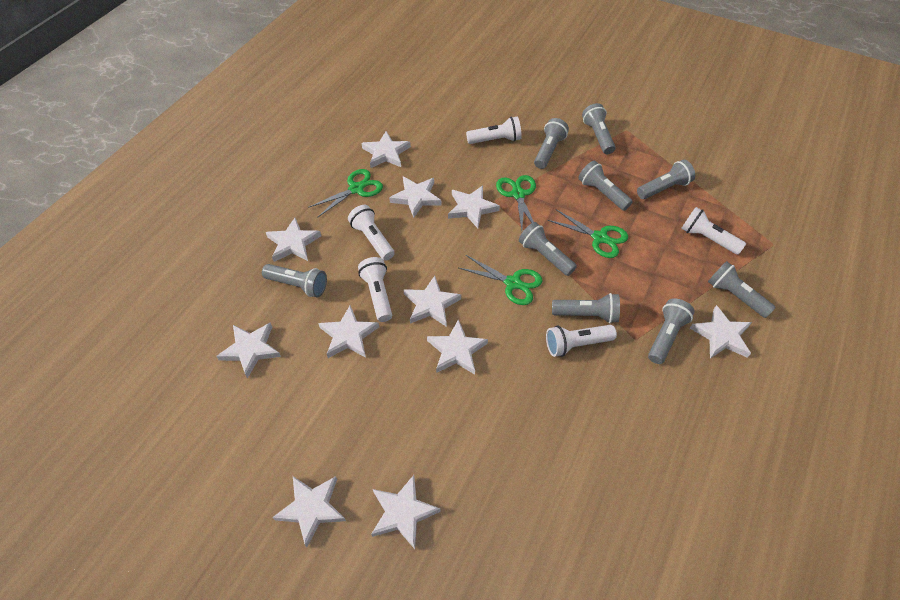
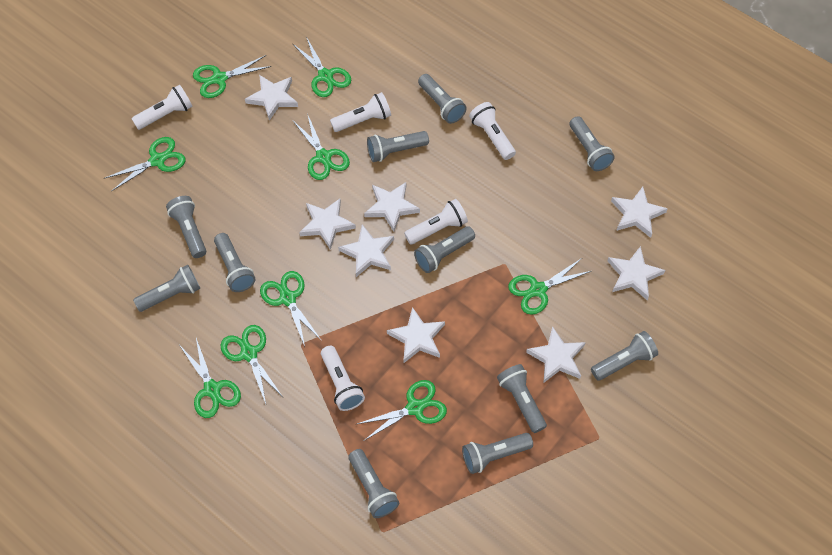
green scissors: 4 -> 9
grey flashlight: 9 -> 11
white star: 11 -> 8

